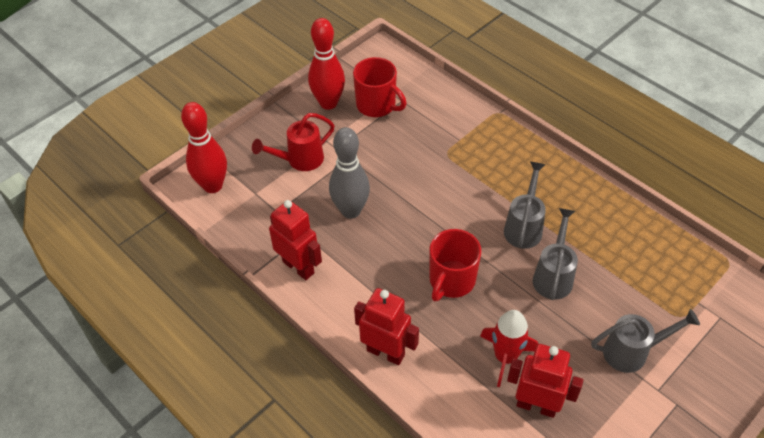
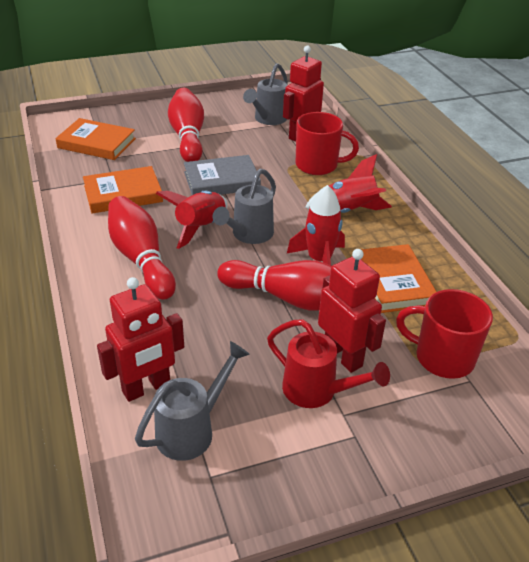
grey book: 0 -> 1
grey bowling pin: 1 -> 0
orange book: 0 -> 3
red bowling pin: 2 -> 3
red rocket: 1 -> 3

